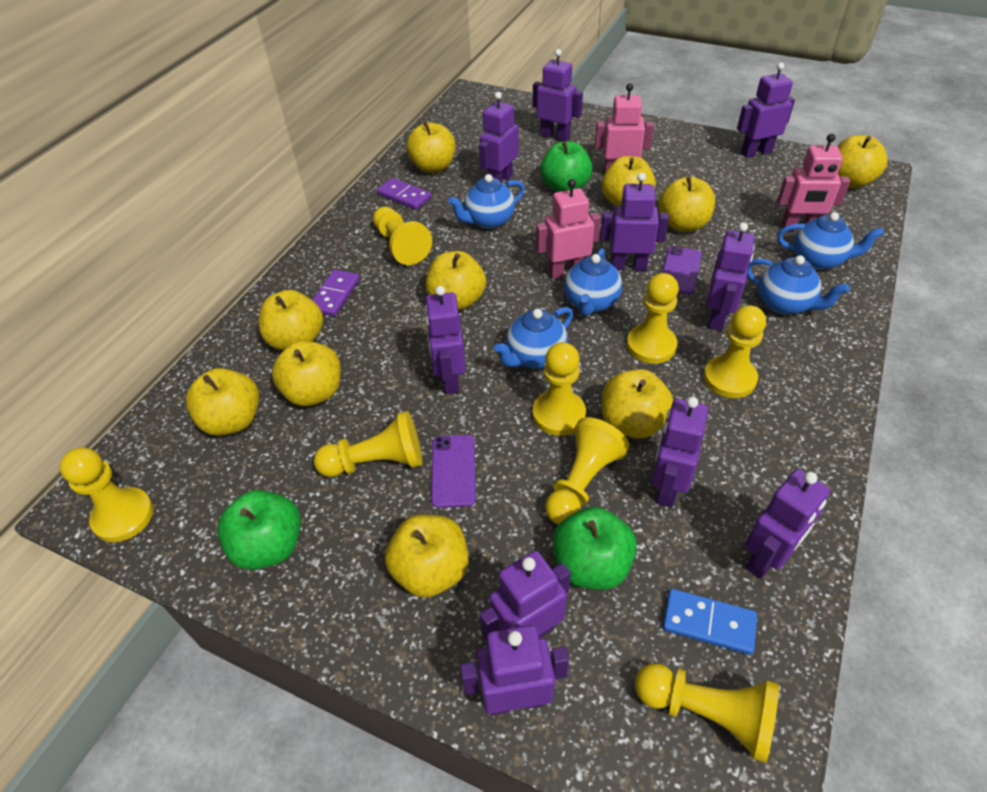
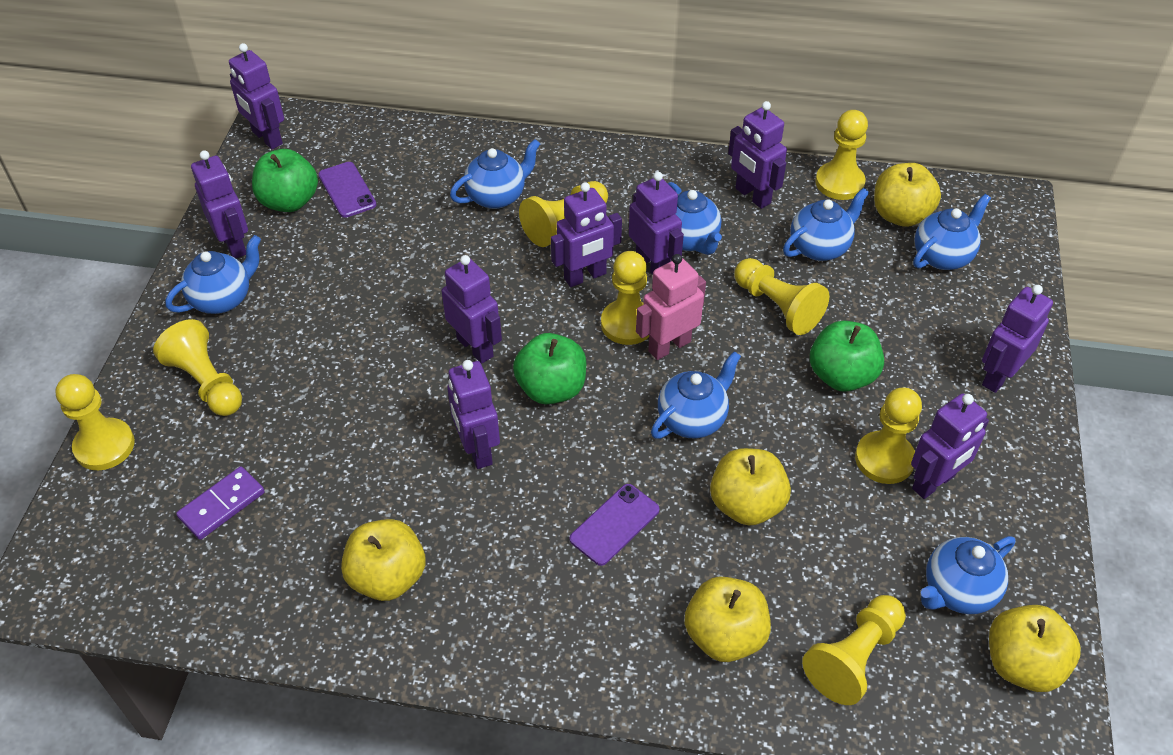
blue domino: 1 -> 0
blue teapot: 5 -> 7
pink robot: 3 -> 1
purple domino: 2 -> 1
purple robot: 10 -> 9
yellow apple: 10 -> 5

